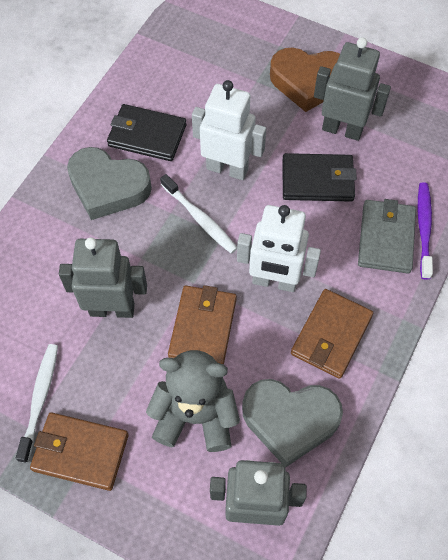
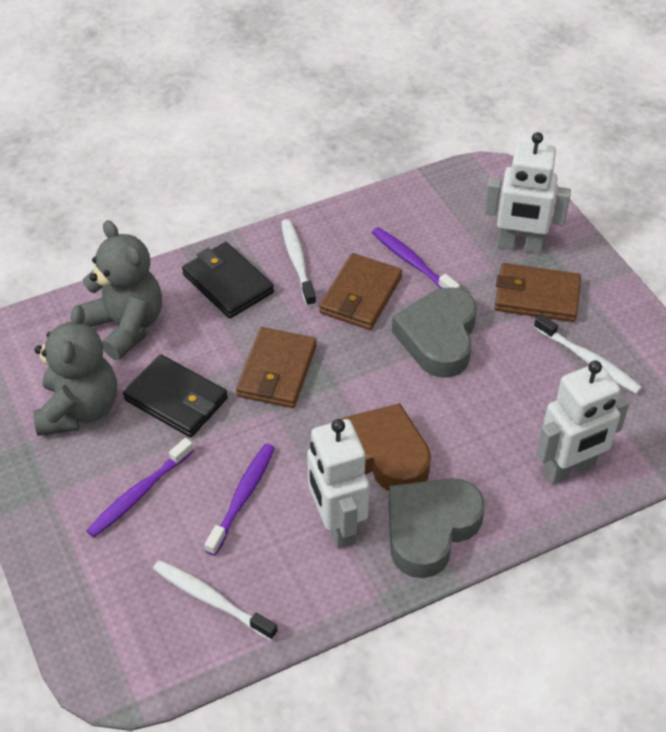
grey robot: 3 -> 0
grey teddy bear: 1 -> 2
grey wallet: 1 -> 0
purple toothbrush: 1 -> 3
white robot: 2 -> 3
white toothbrush: 2 -> 3

